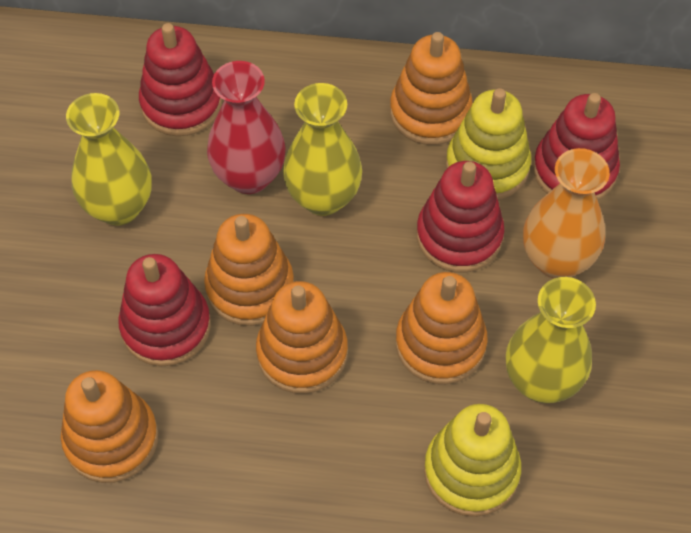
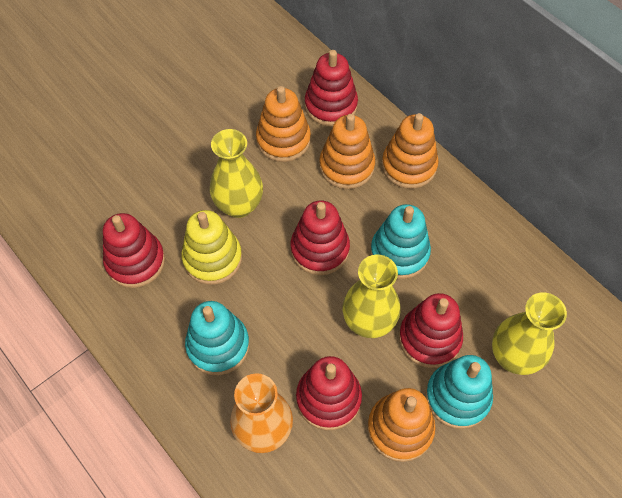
orange stacking toy: 5 -> 4
red stacking toy: 4 -> 5
red vase: 1 -> 0
turquoise stacking toy: 0 -> 3
yellow stacking toy: 2 -> 1

